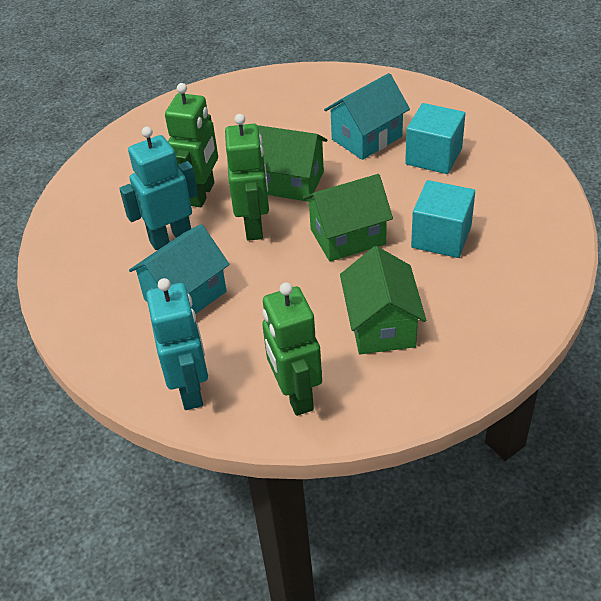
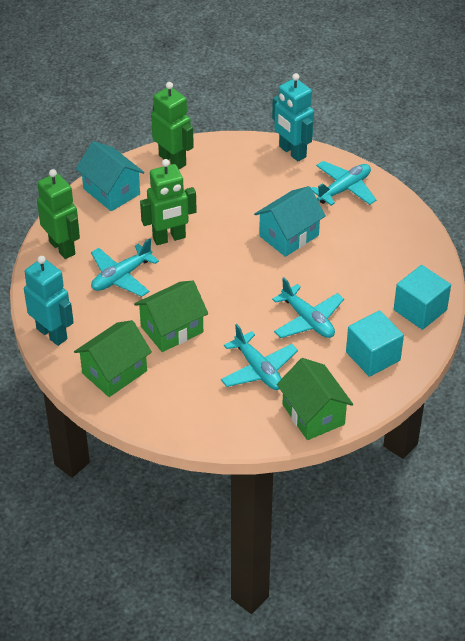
turquoise plane: 0 -> 4

